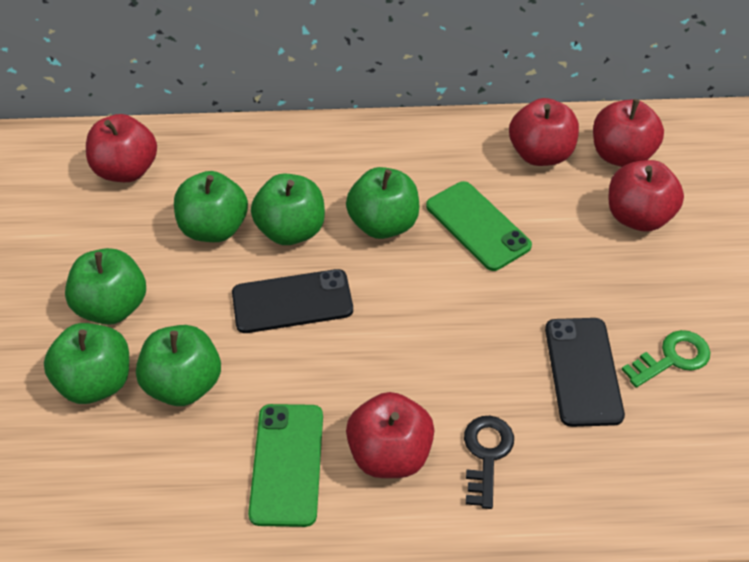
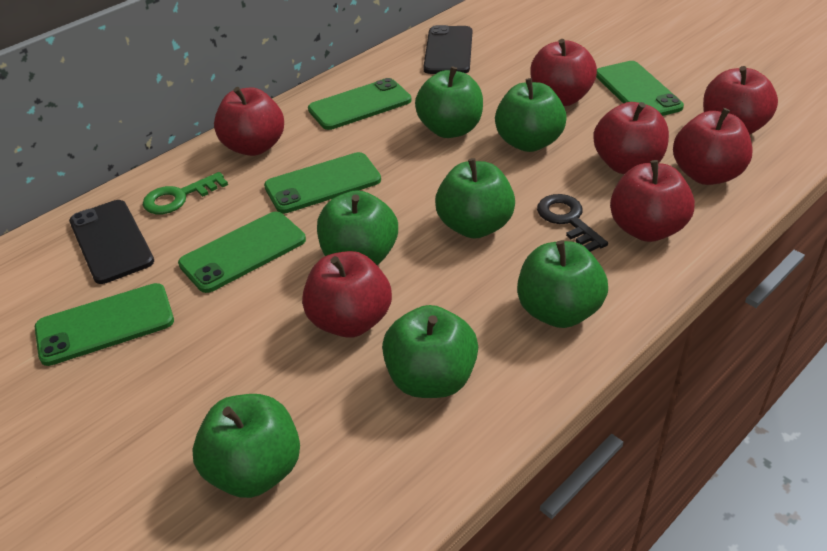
green apple: 6 -> 7
green phone: 2 -> 5
red apple: 5 -> 7

